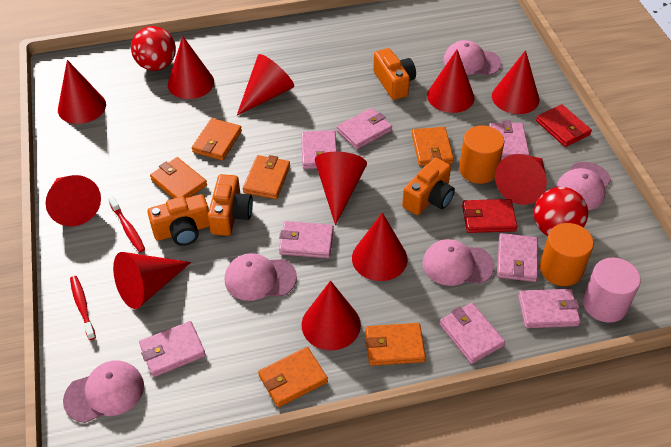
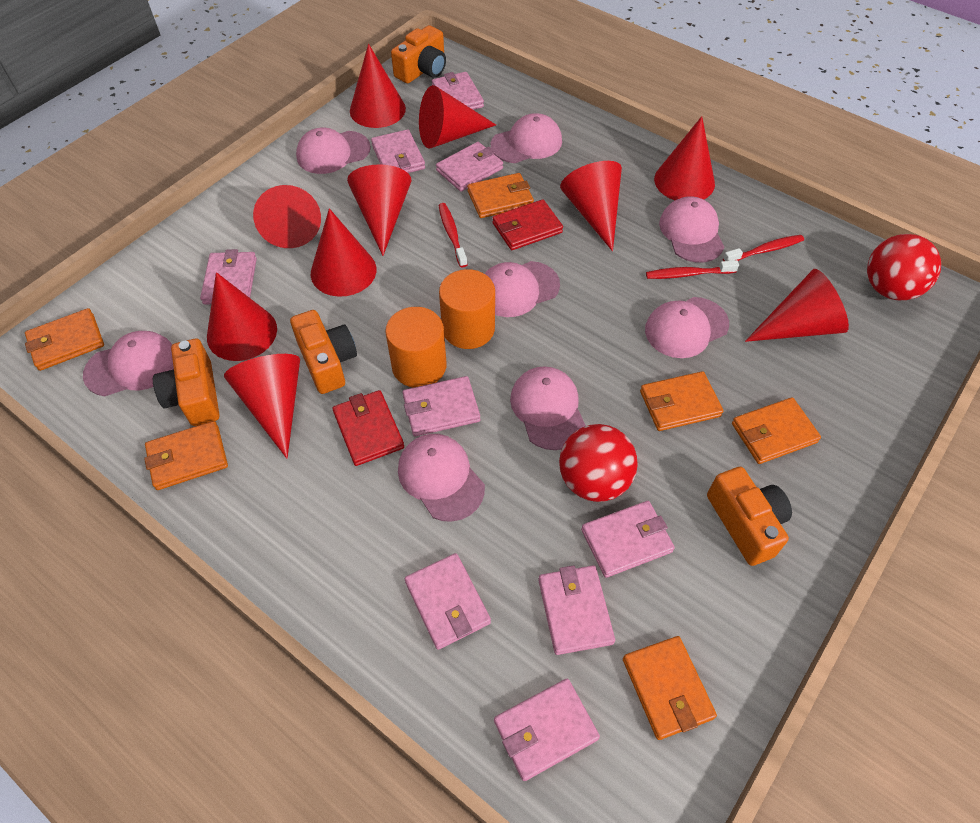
pink cap: 5 -> 8
pink cylinder: 1 -> 0
pink wallet: 8 -> 9
red cone: 11 -> 10
red toothbrush: 2 -> 3

